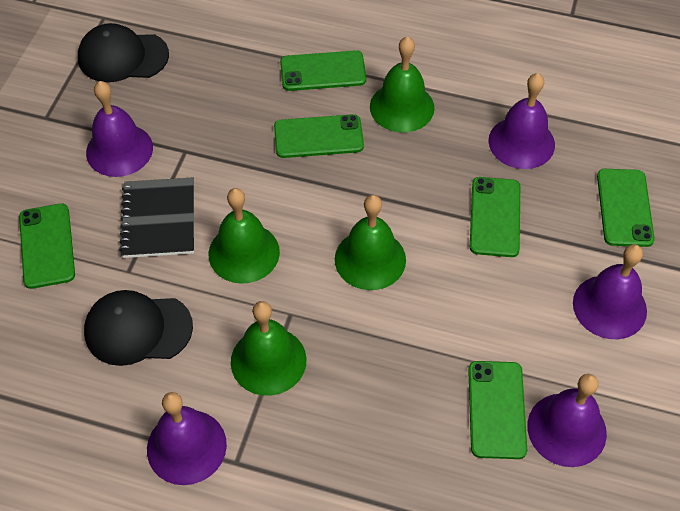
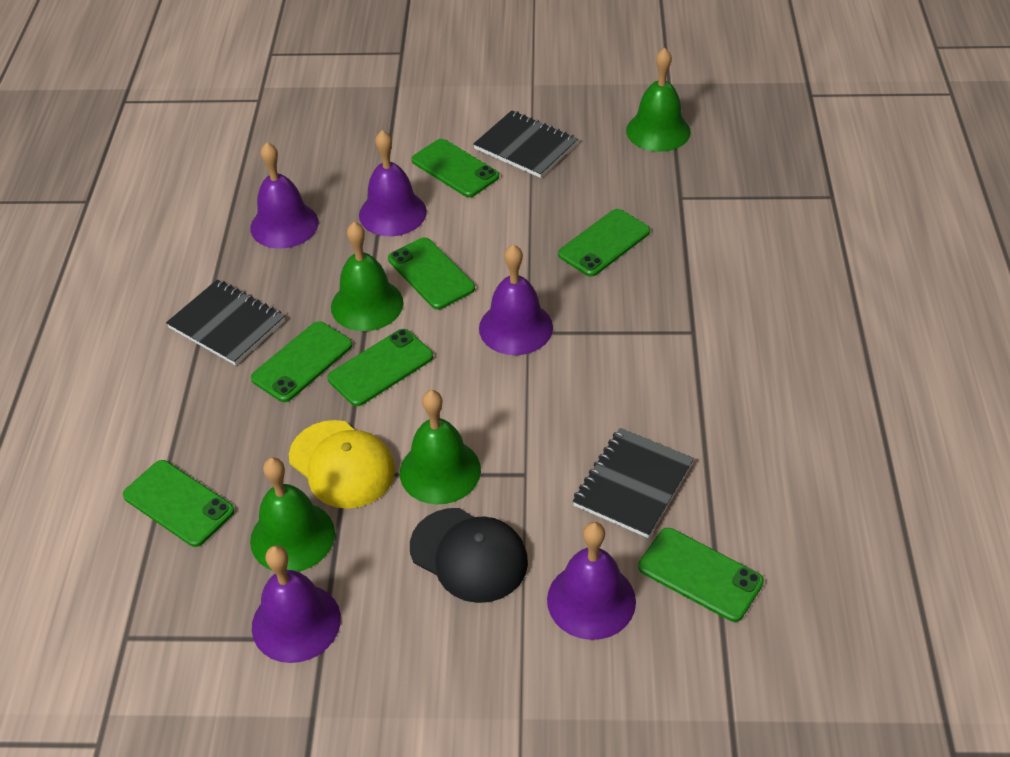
black cap: 2 -> 1
black notebook: 1 -> 3
green phone: 6 -> 7
yellow cap: 0 -> 1

